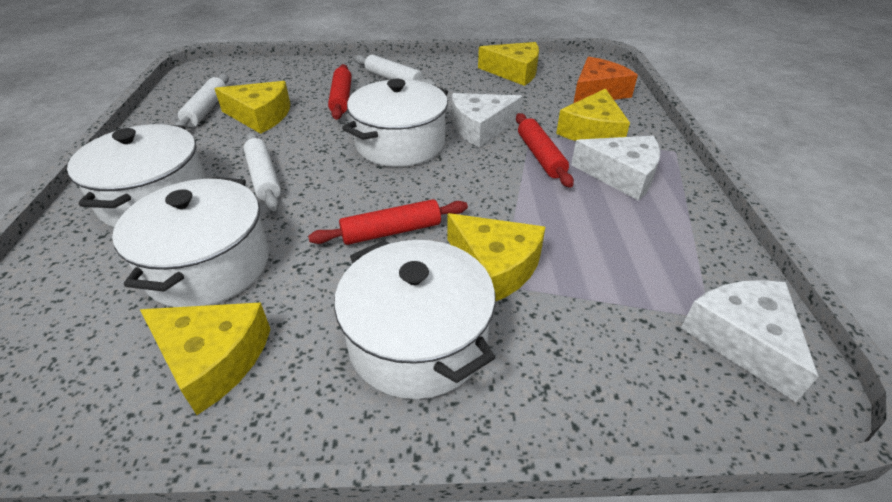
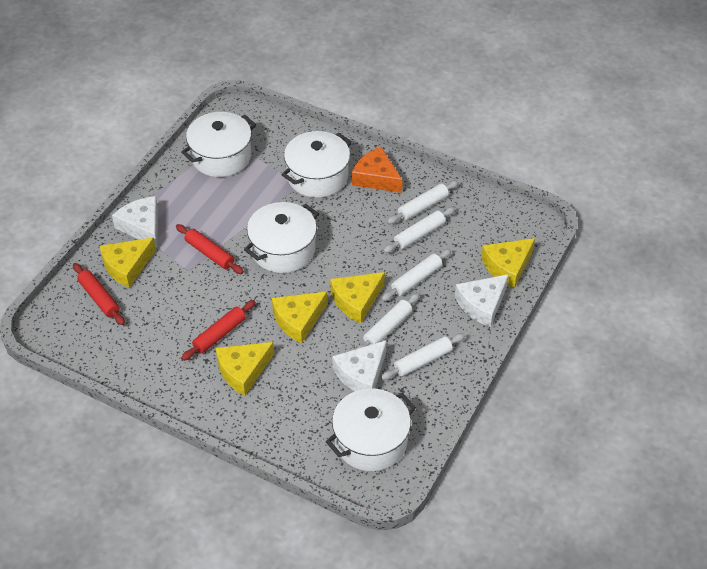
white rolling pin: 3 -> 5

